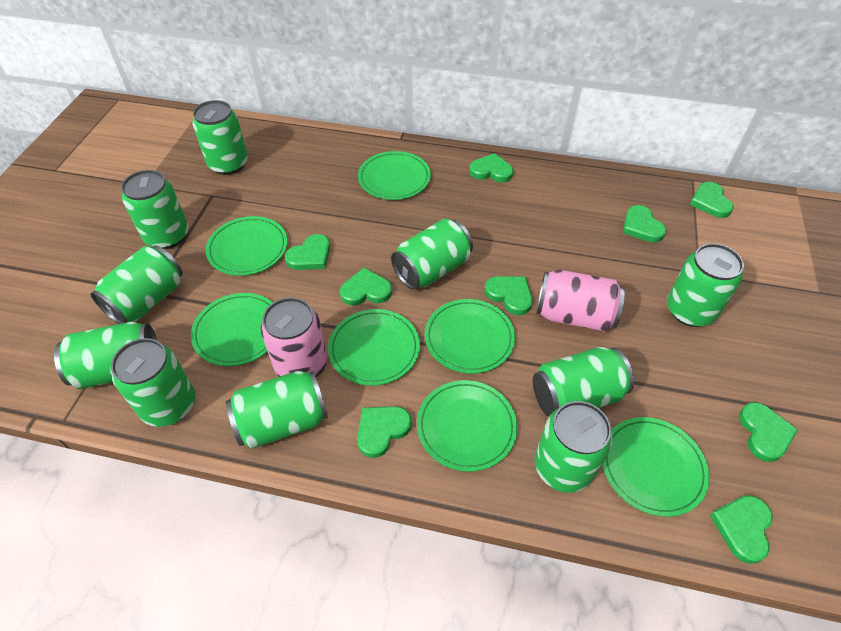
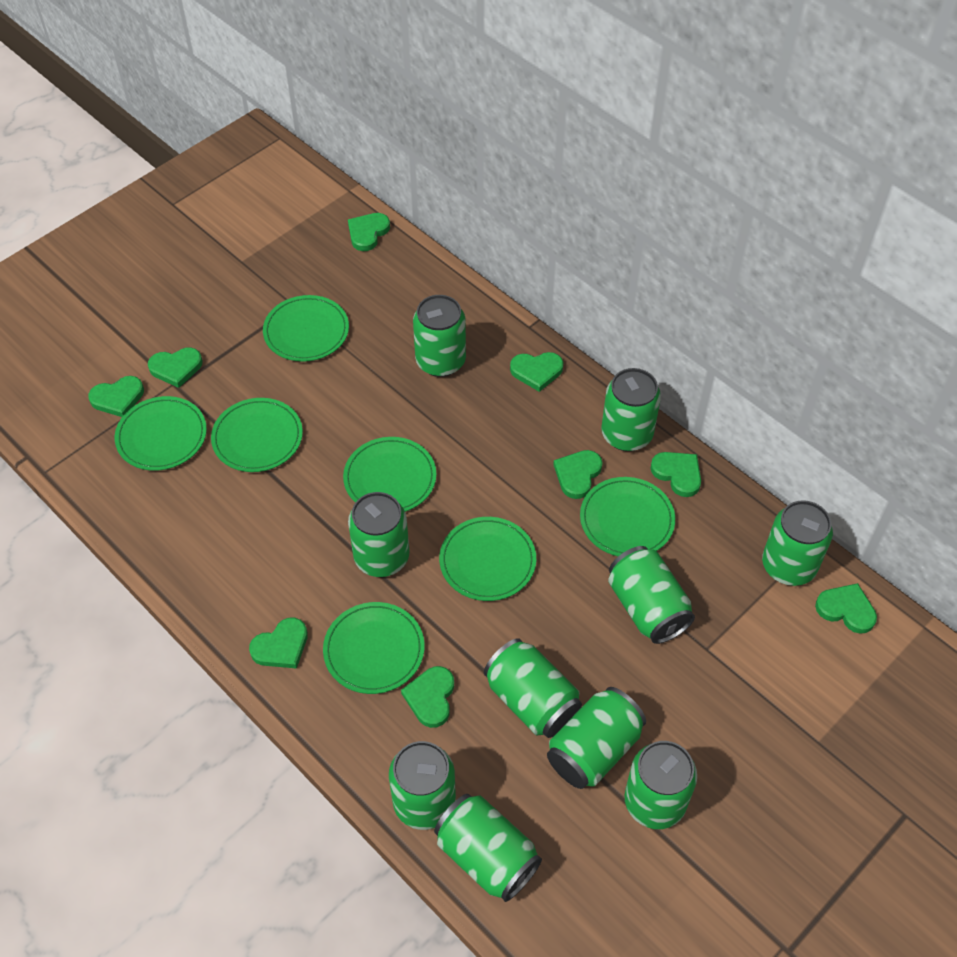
pink can: 2 -> 0

